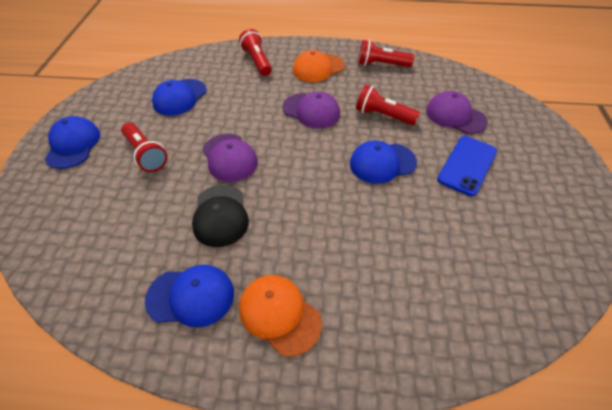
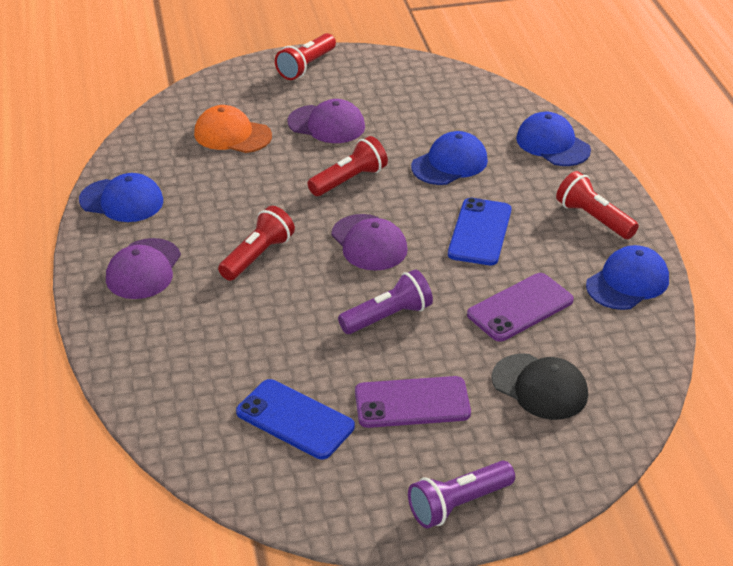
blue phone: 1 -> 2
orange cap: 2 -> 1
purple flashlight: 0 -> 2
purple phone: 0 -> 2

